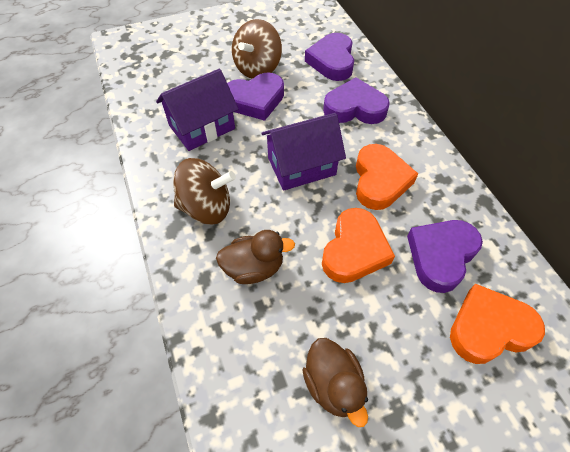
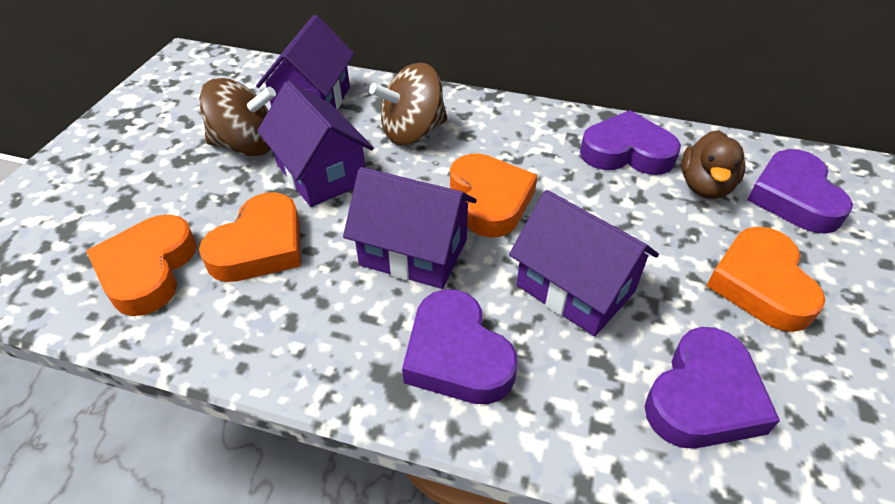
brown duck: 2 -> 1
orange heart: 3 -> 4
purple house: 2 -> 4

